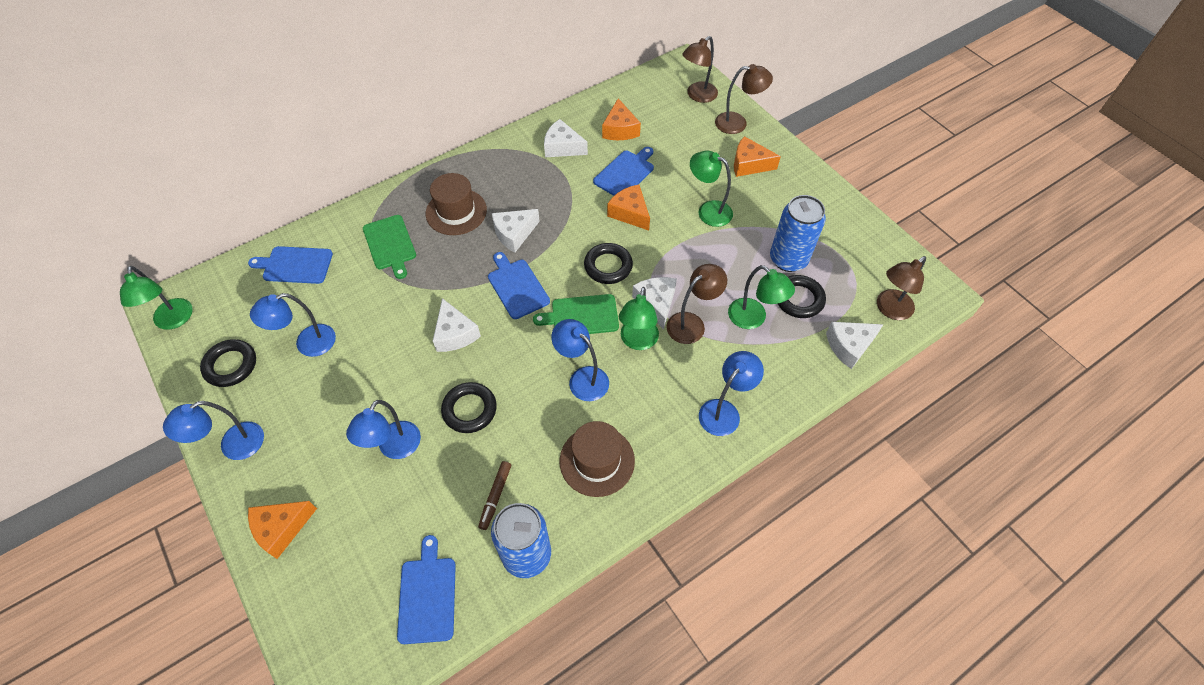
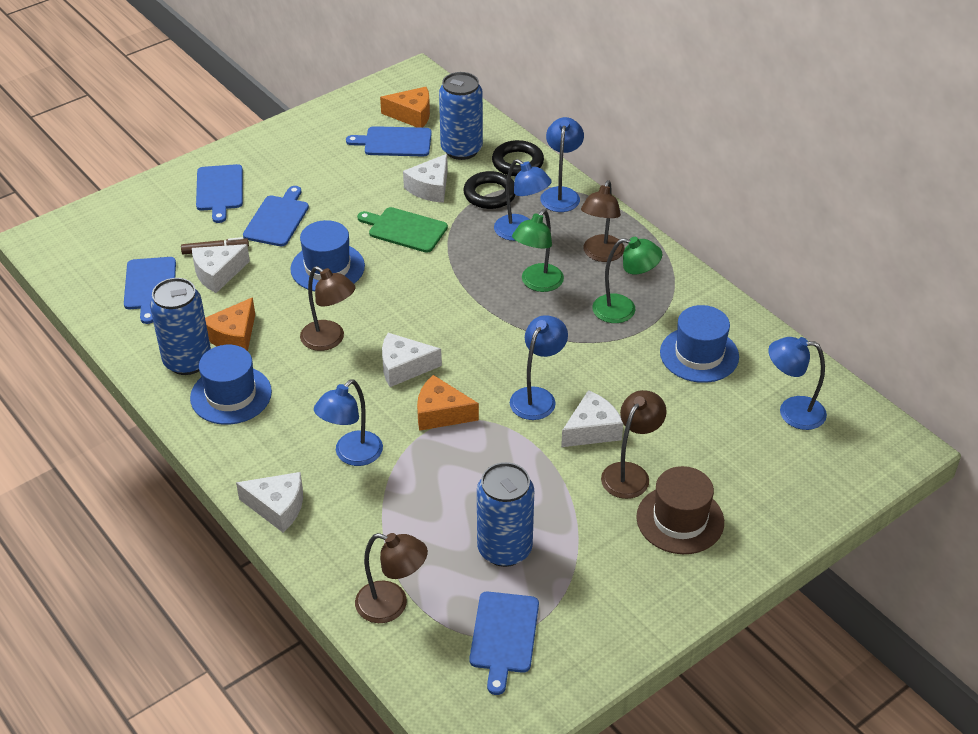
black ring: 4 -> 2
blue can: 2 -> 3
blue cutting board: 4 -> 5
blue hat: 0 -> 3
brown hat: 2 -> 1
green cutting board: 2 -> 1
green lamp: 4 -> 2
orange cheese: 4 -> 3

